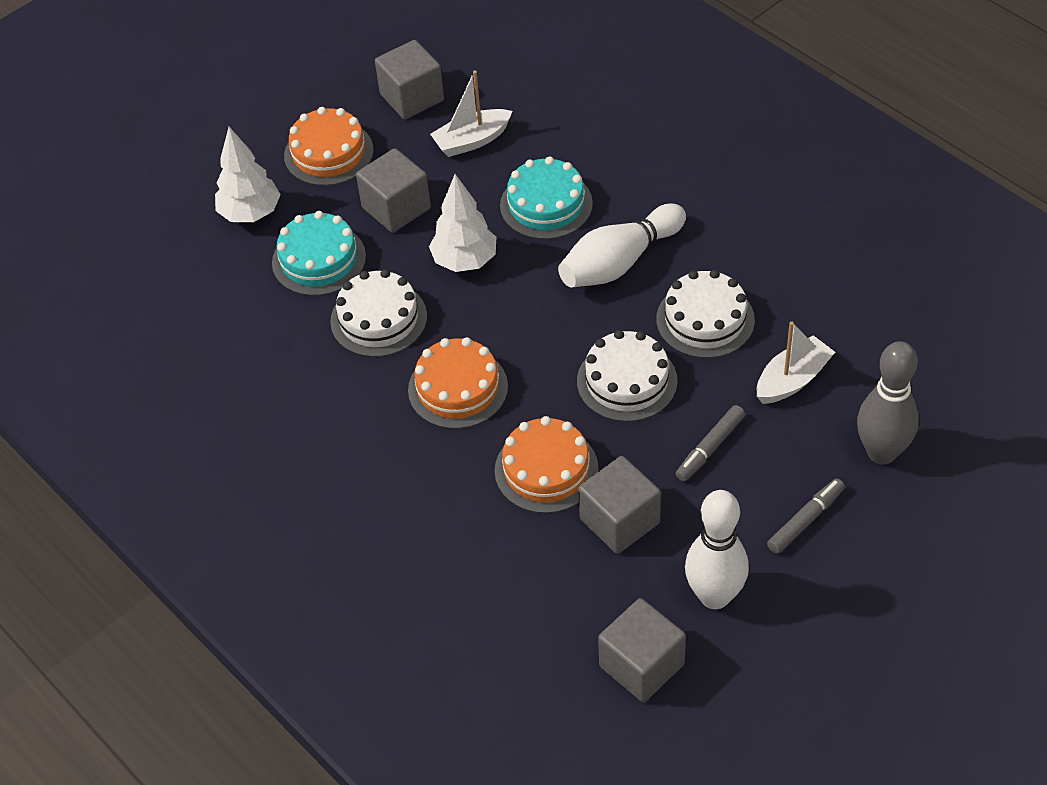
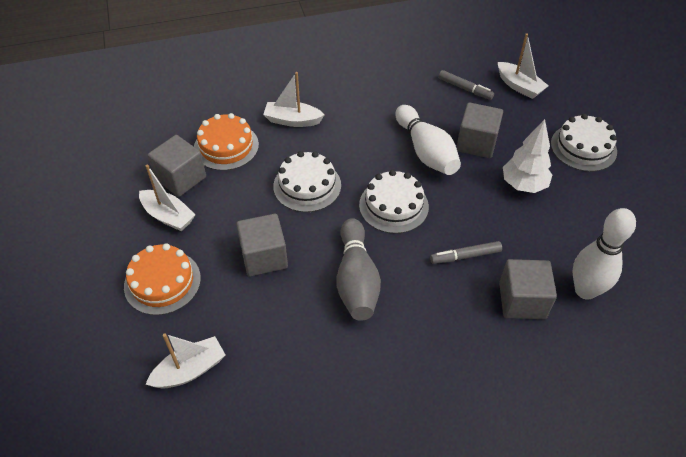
orange cake: 3 -> 2
turquoise cake: 2 -> 0
white boat: 2 -> 4
white tree: 2 -> 1

